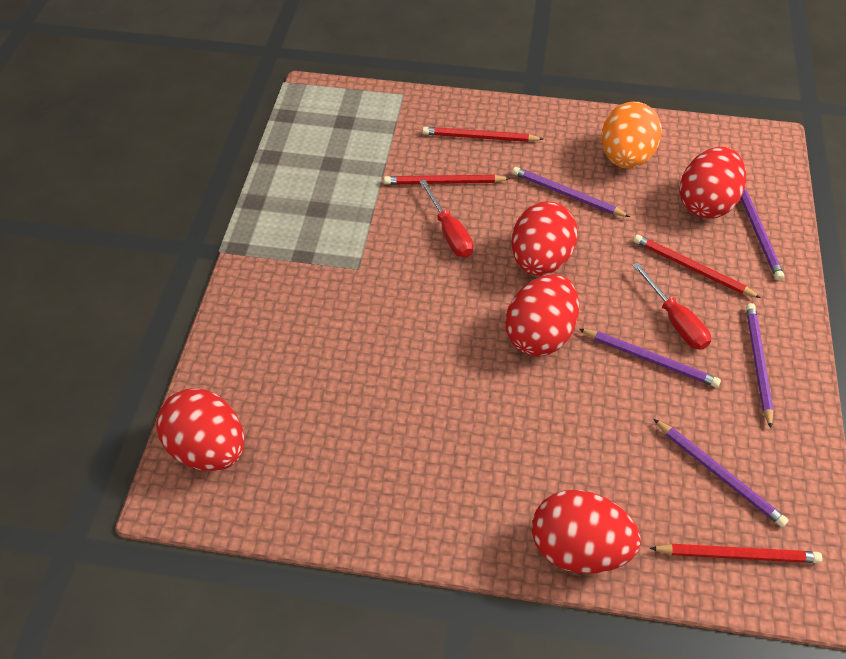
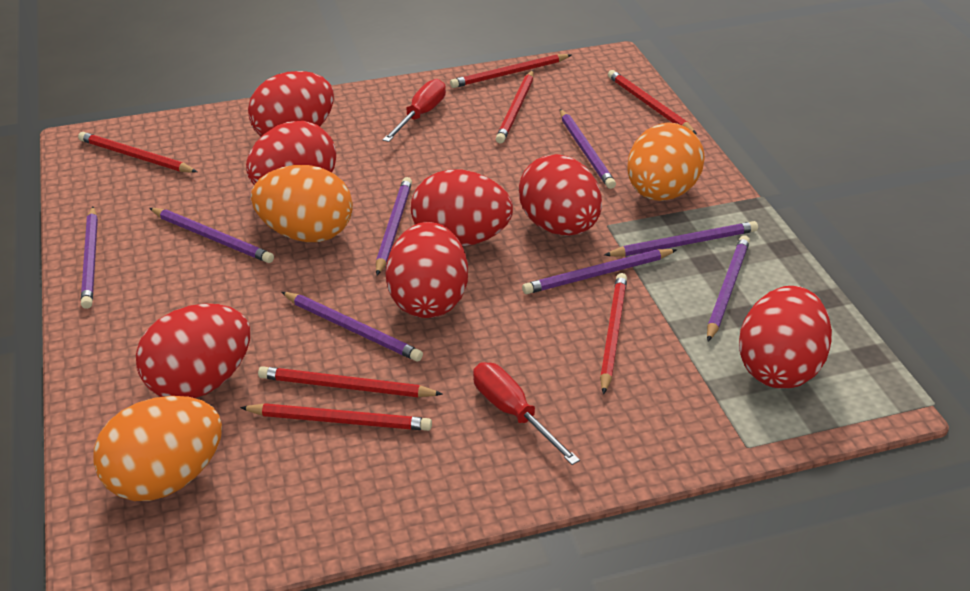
orange egg: 1 -> 3
purple pencil: 5 -> 8
red egg: 5 -> 7
red pencil: 4 -> 7

